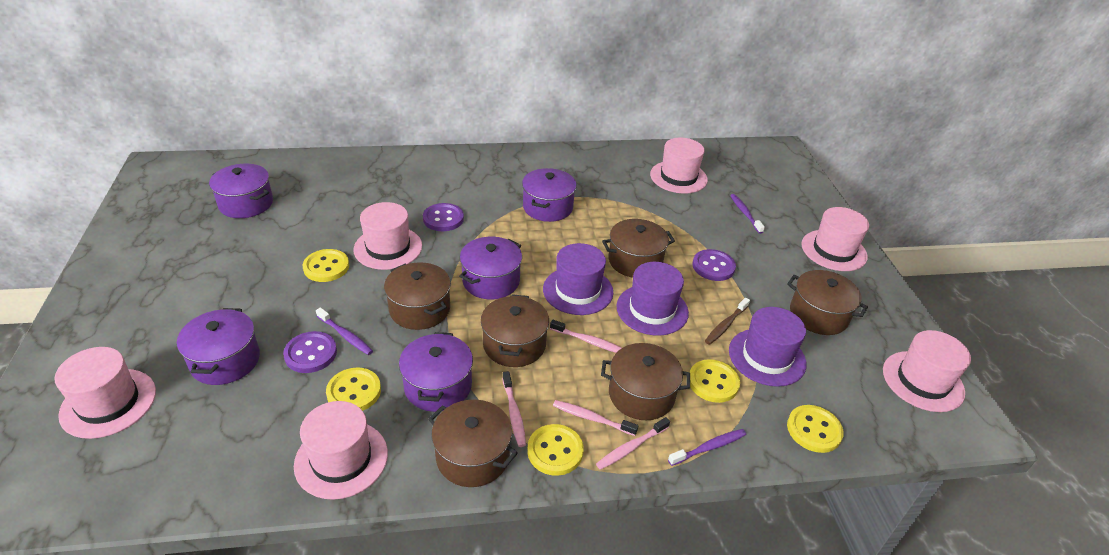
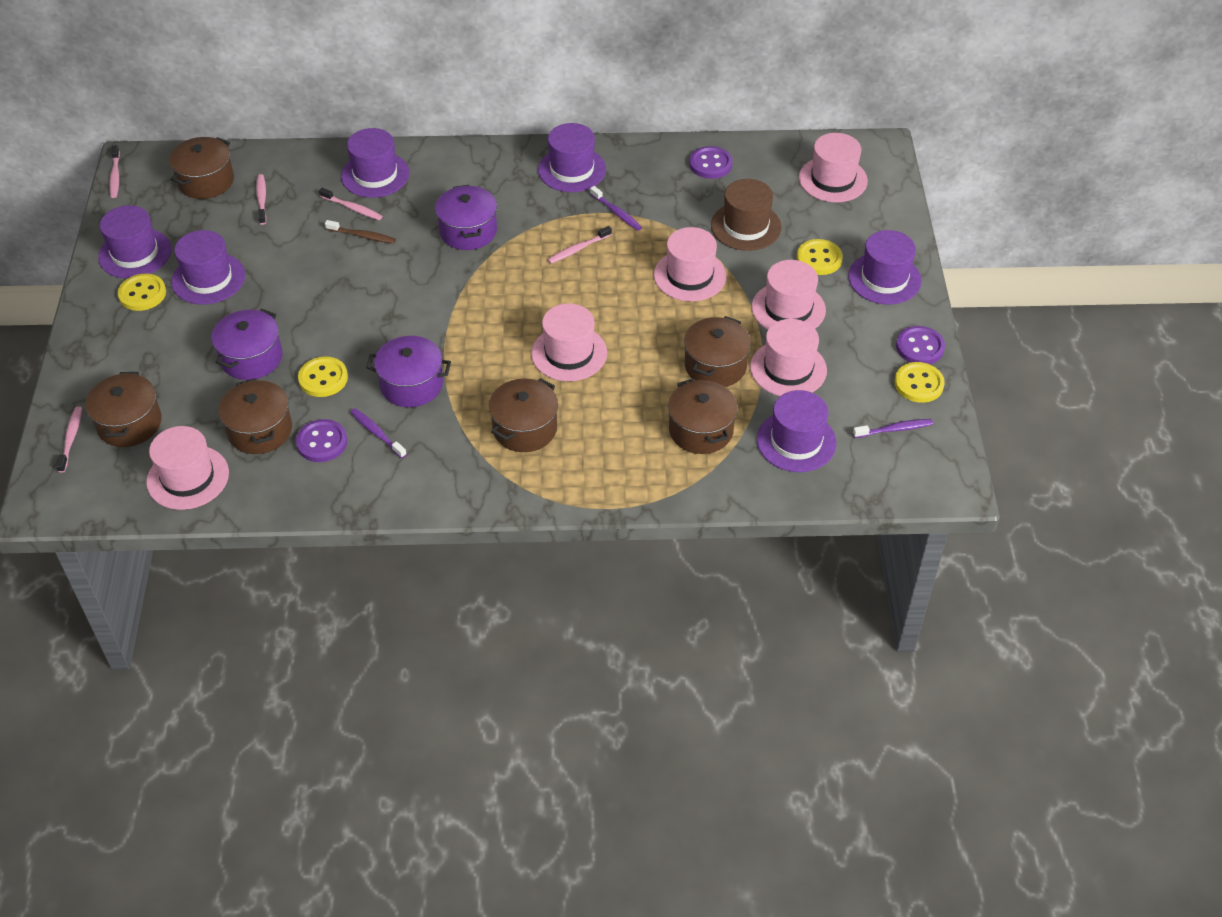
brown hat: 0 -> 1
pink toothbrush: 4 -> 5
purple hat: 3 -> 6
purple pot: 5 -> 3
yellow button: 5 -> 4

